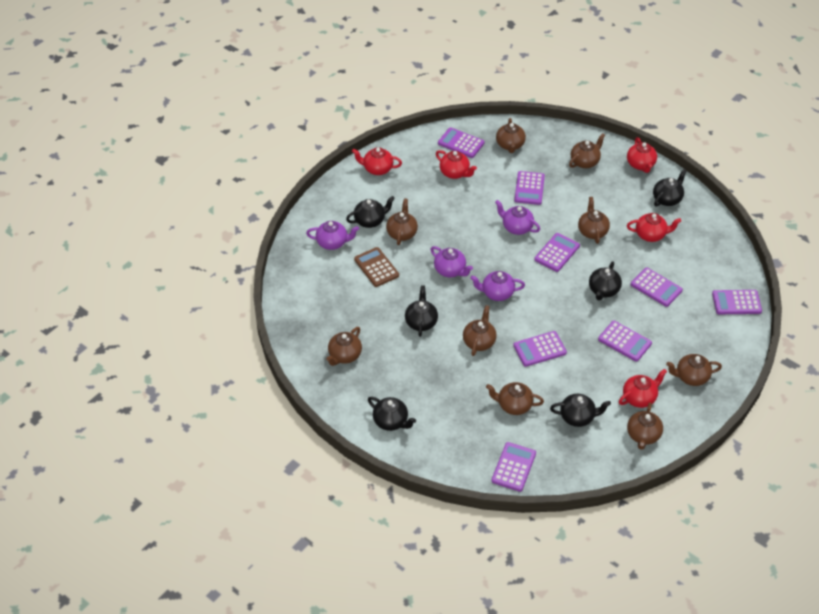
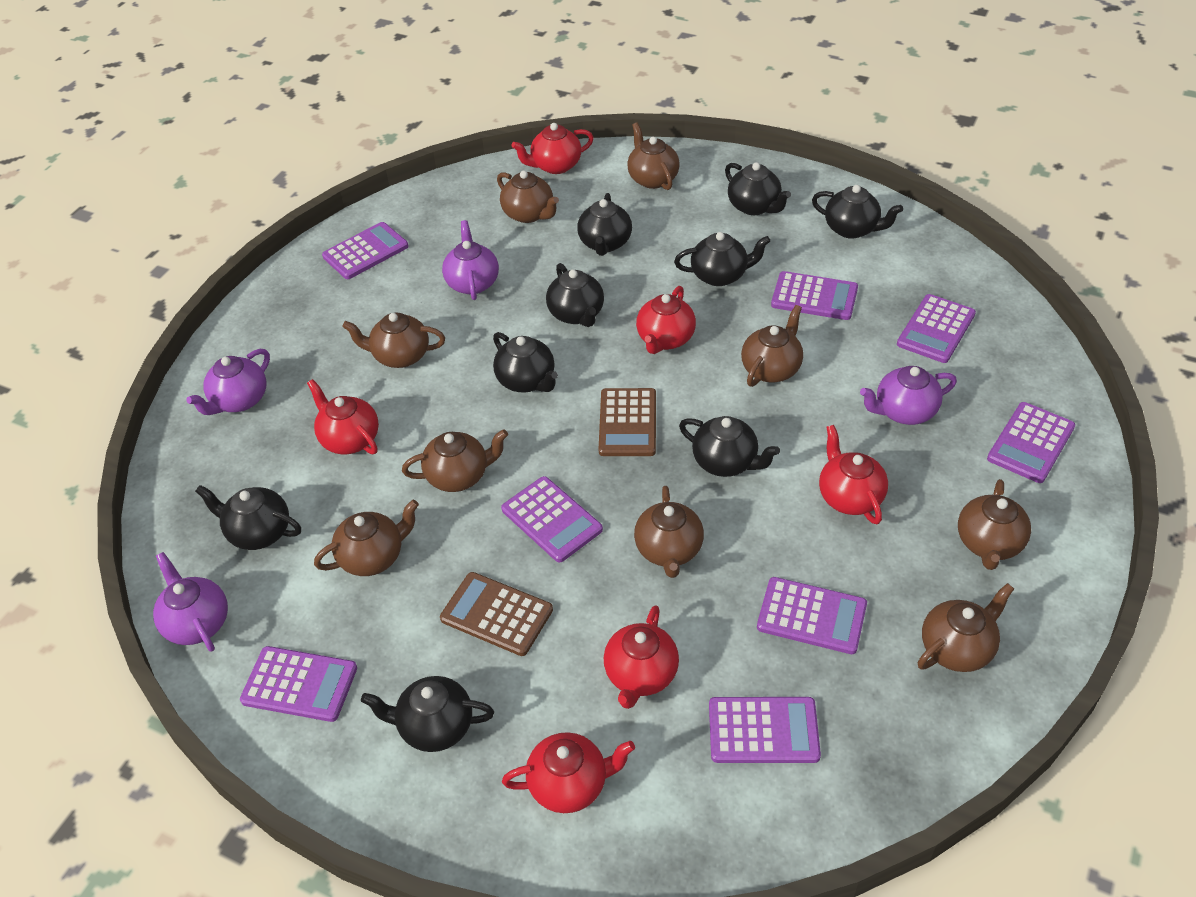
black teapot: 6 -> 9
brown calculator: 1 -> 2
red teapot: 5 -> 6

